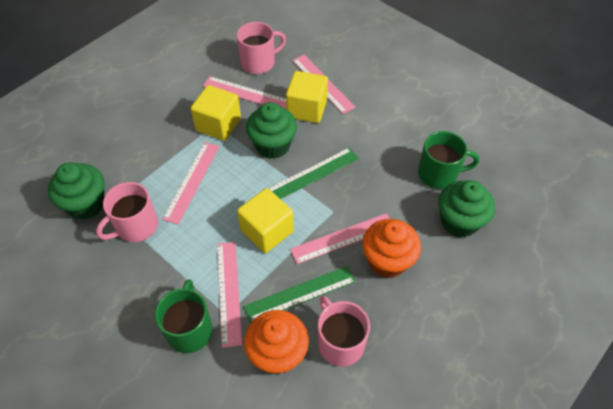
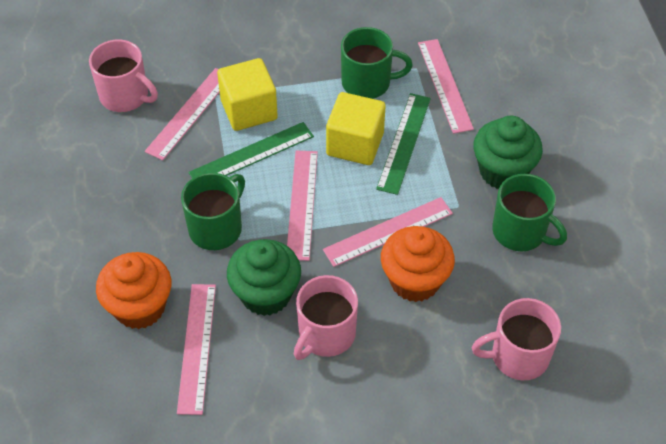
green cupcake: 3 -> 2
green mug: 2 -> 3
yellow cube: 3 -> 2

